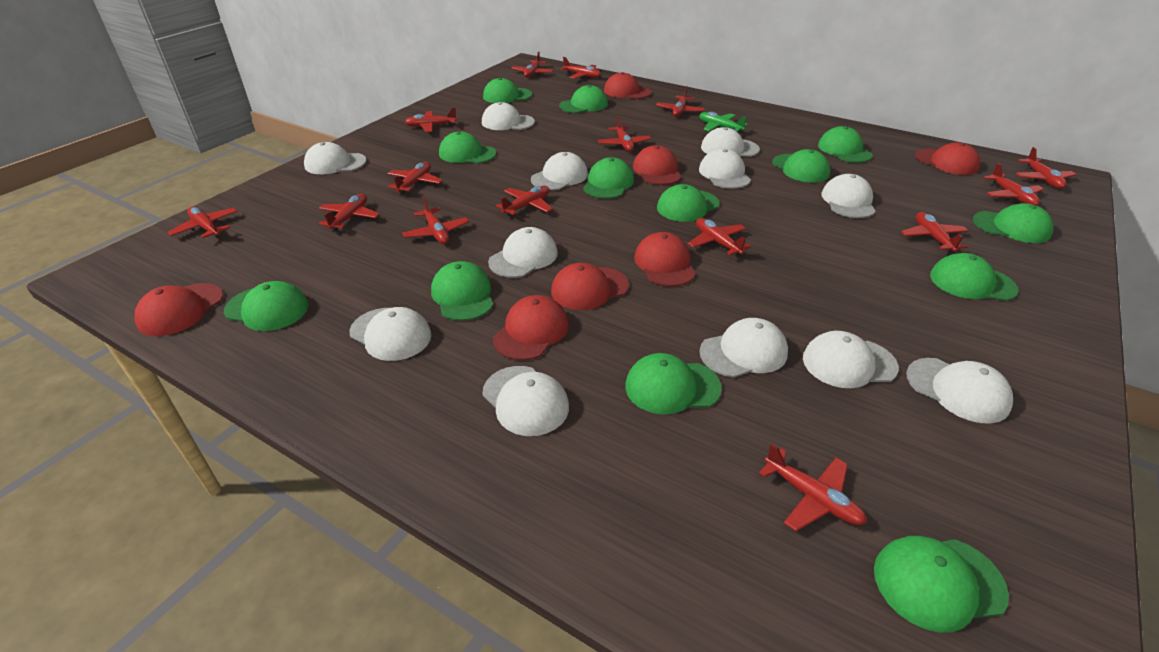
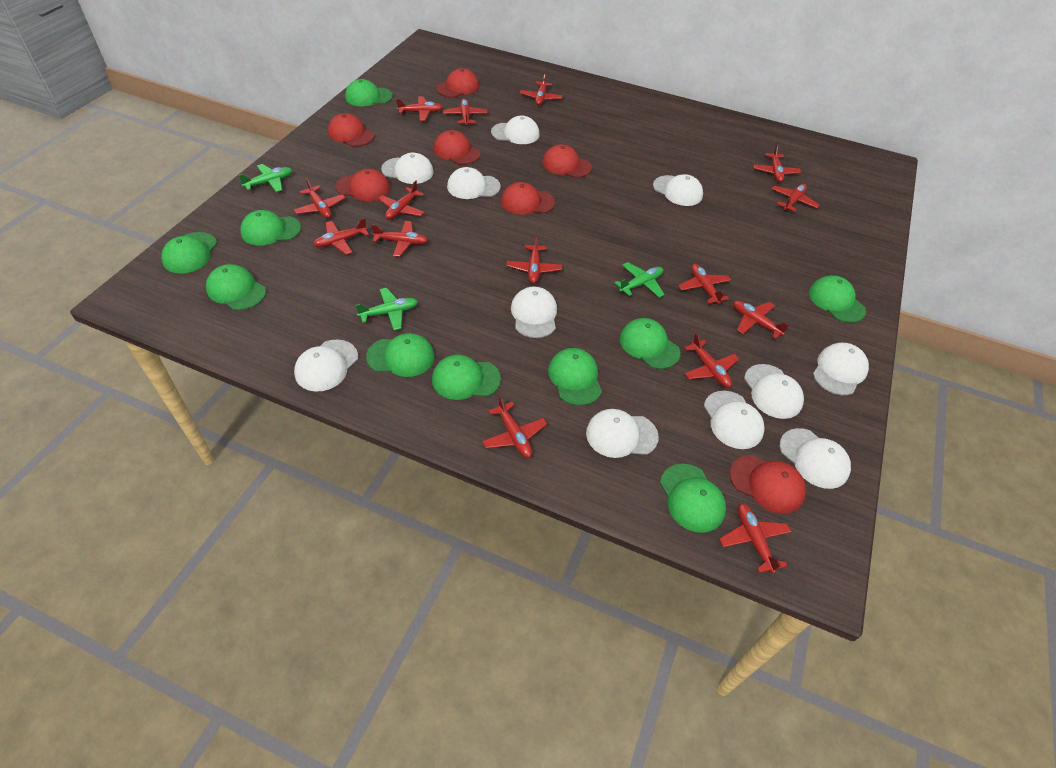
green cap: 13 -> 10
green plane: 1 -> 3
white cap: 12 -> 11

